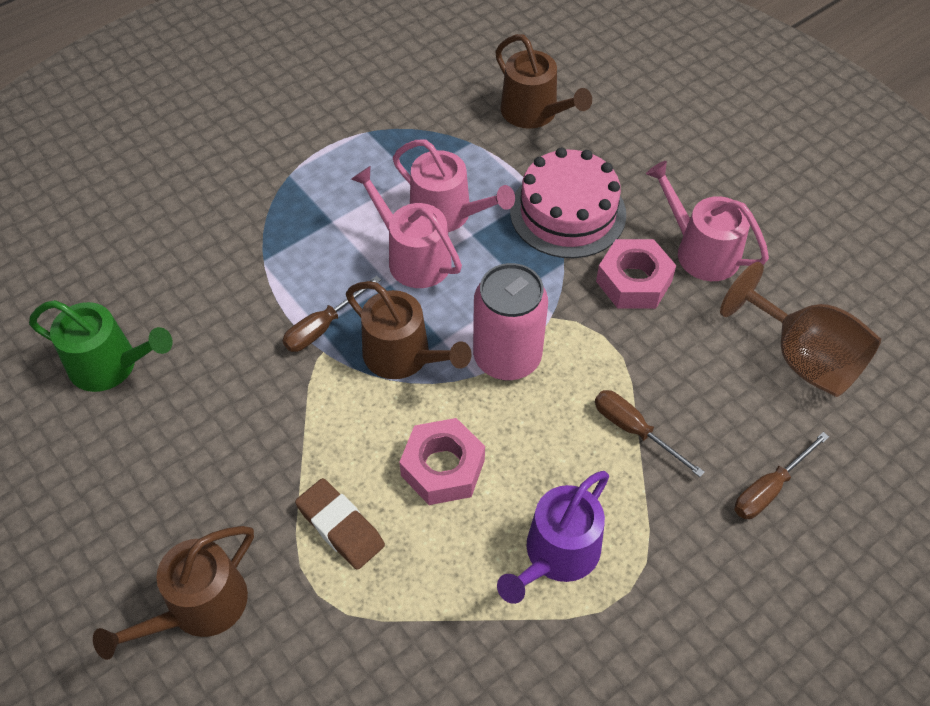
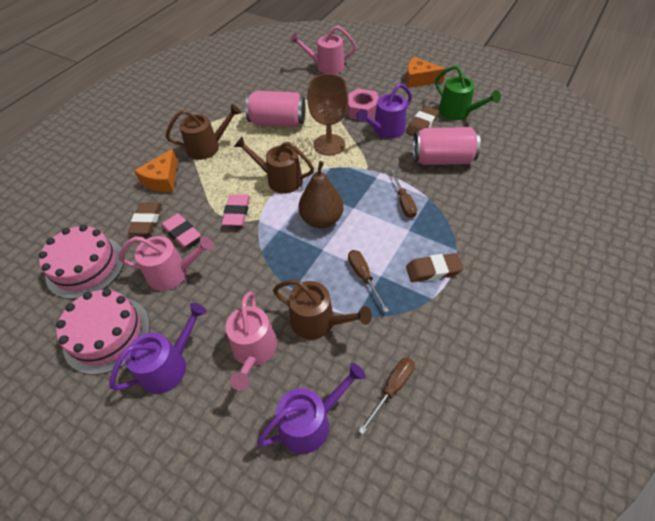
brown eraser: 1 -> 3
brown pear: 0 -> 1
orange cheese: 0 -> 2
pink cake: 1 -> 2
pink can: 1 -> 2
pink eraser: 0 -> 2
pink nut: 2 -> 1
purple watering can: 1 -> 3

